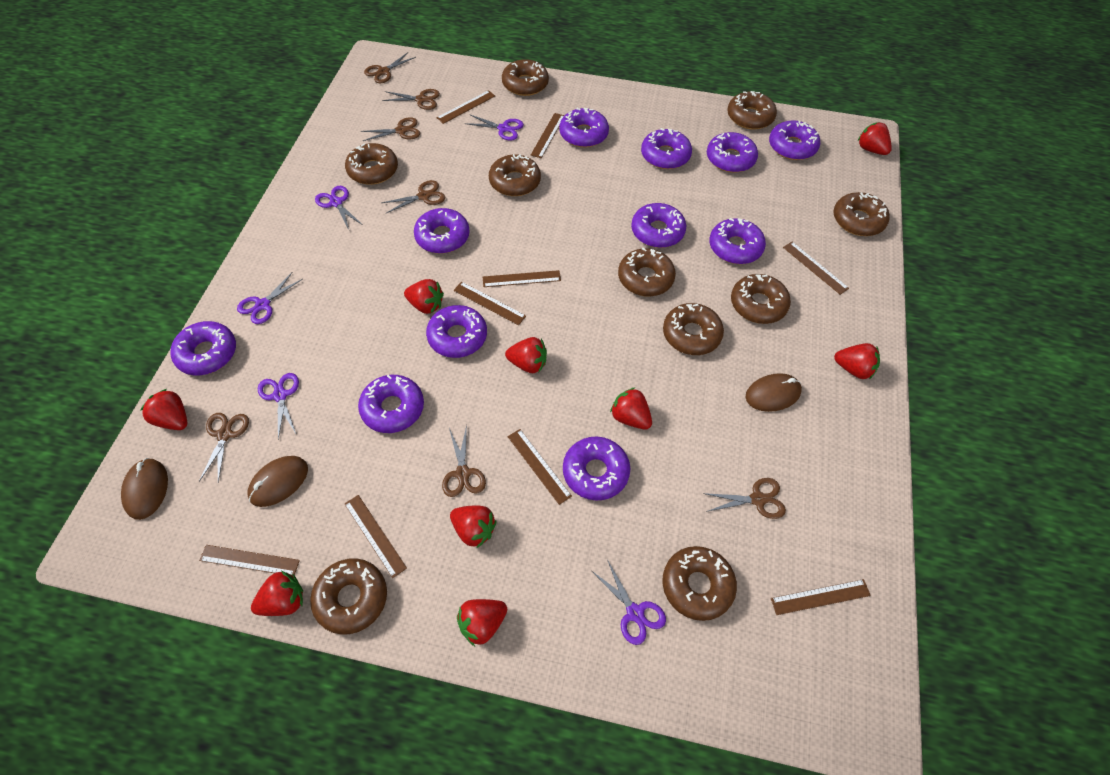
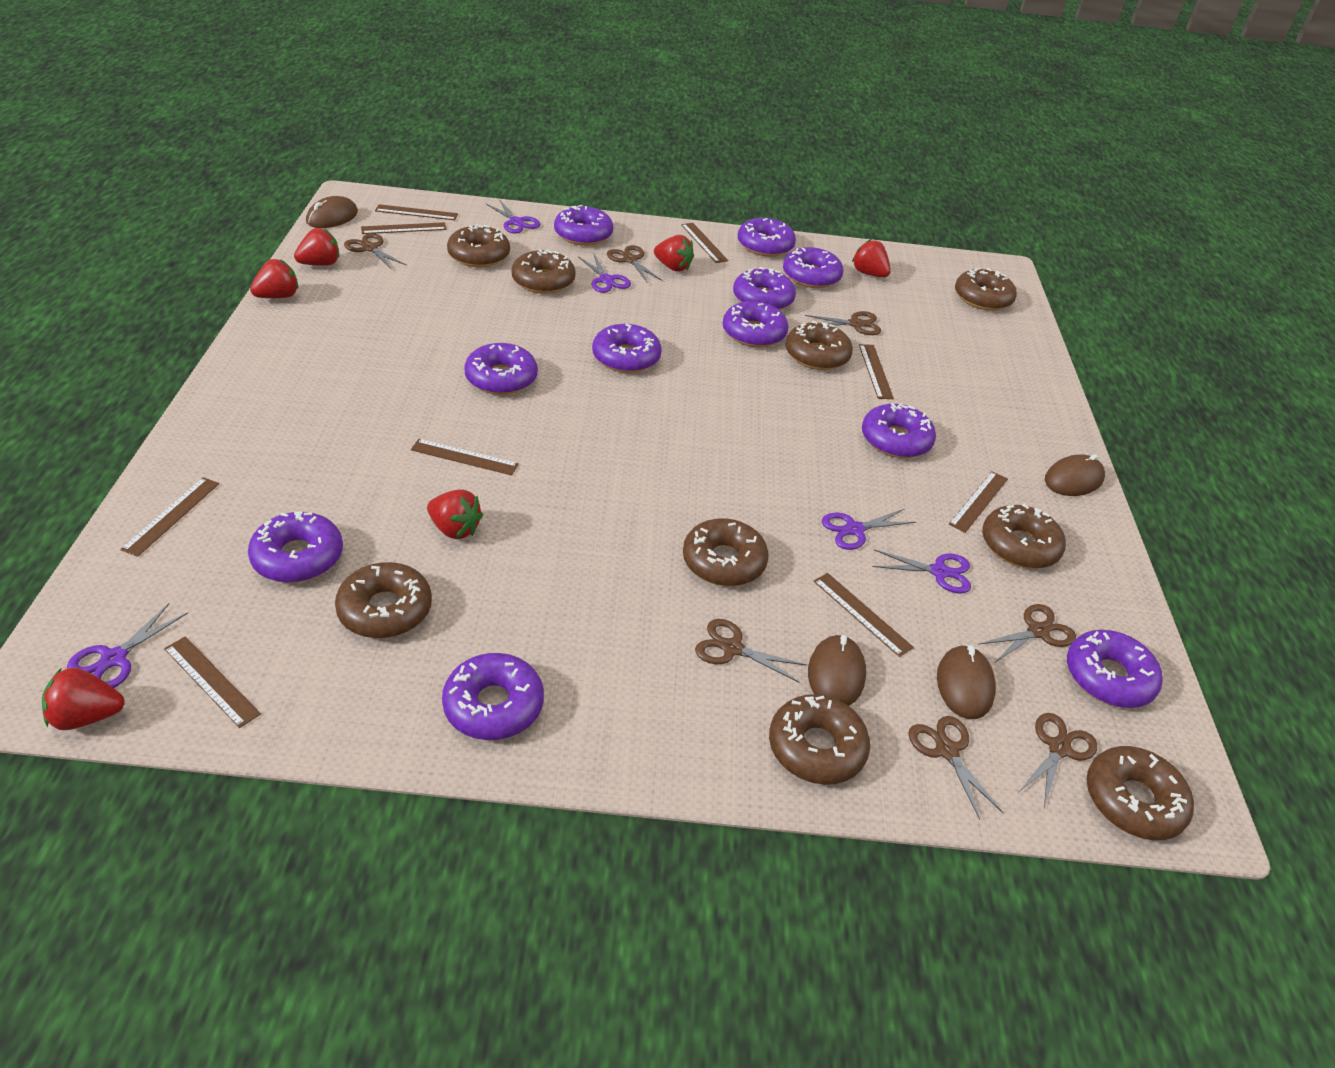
brown donut: 10 -> 9
brown mouse: 3 -> 4
red strawberry: 9 -> 6

